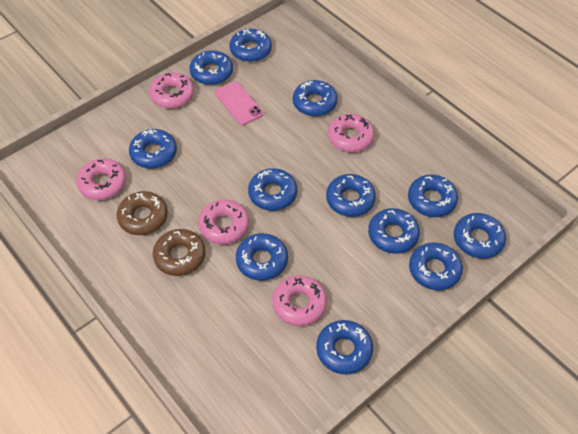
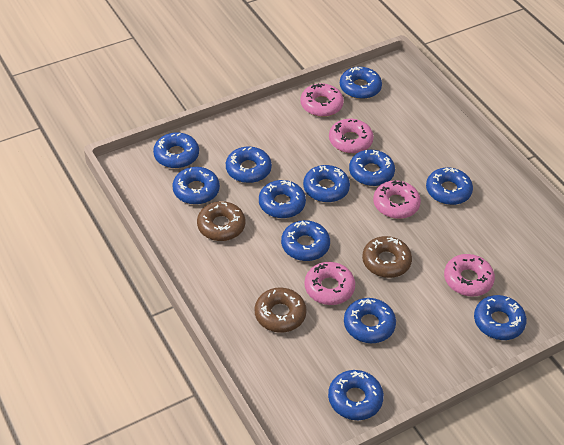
brown donut: 2 -> 3
pink phone: 1 -> 0

